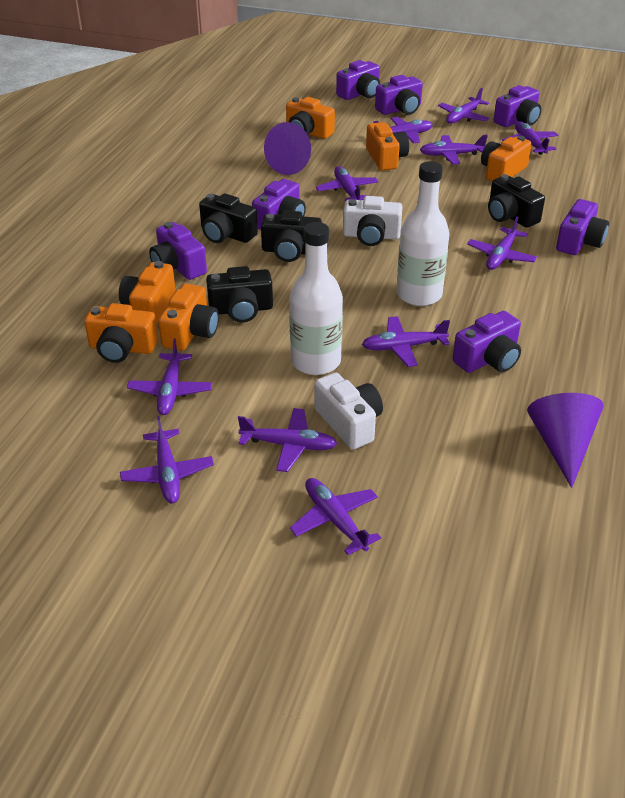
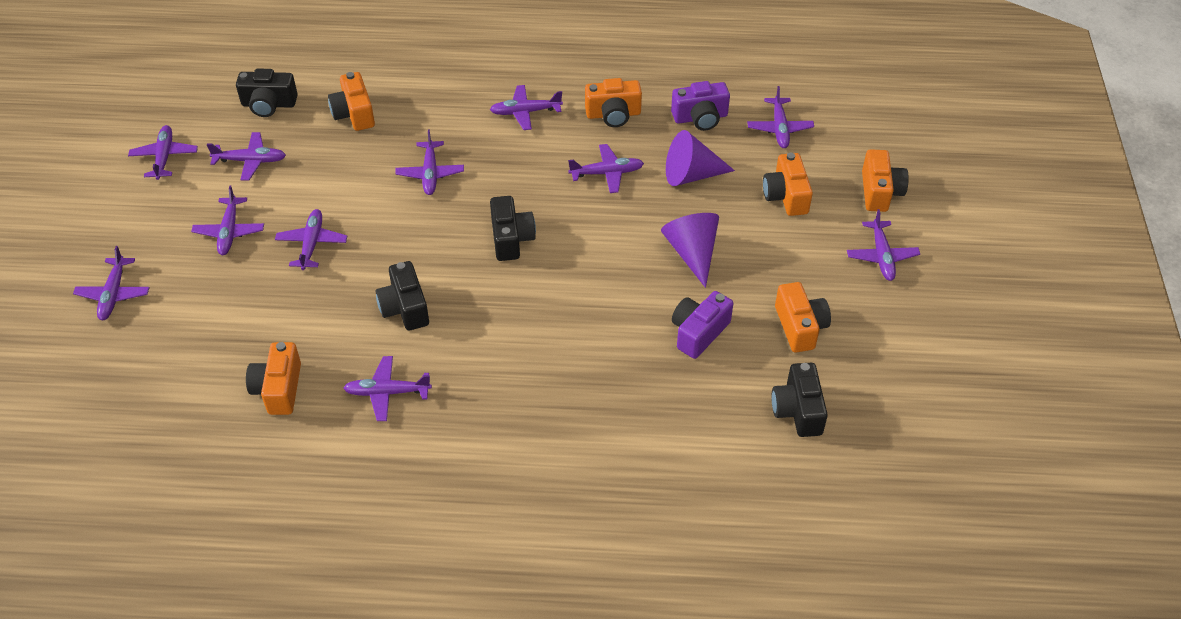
purple camera: 7 -> 2
white bottle: 2 -> 0
white camera: 2 -> 0

